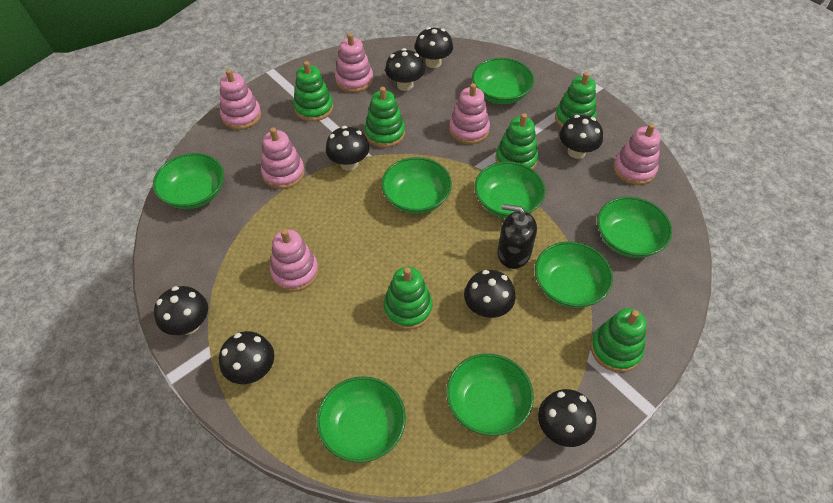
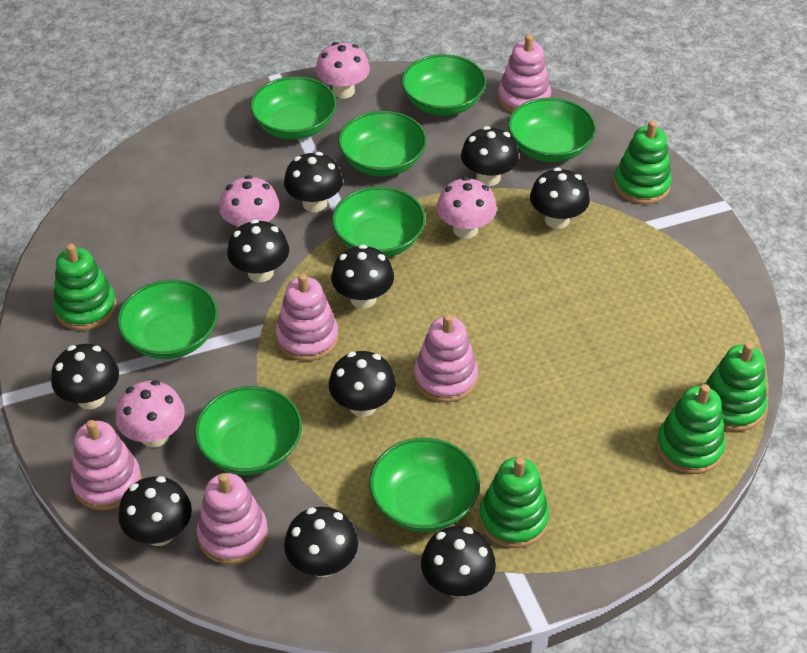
black mushroom: 8 -> 10
black soap dispenser: 1 -> 0
green stacking toy: 6 -> 5
pink mushroom: 0 -> 4
pink stacking toy: 6 -> 5

